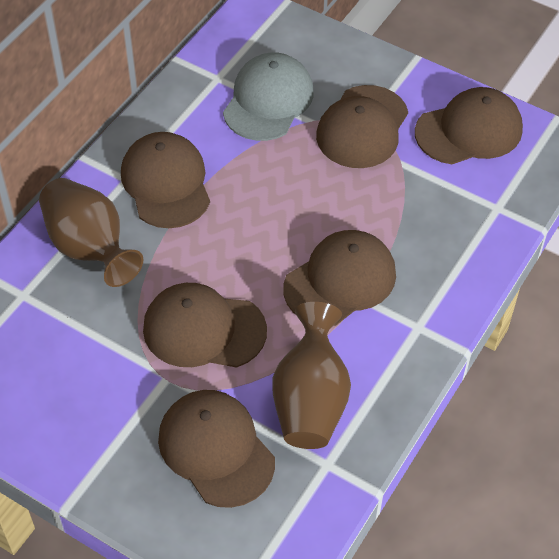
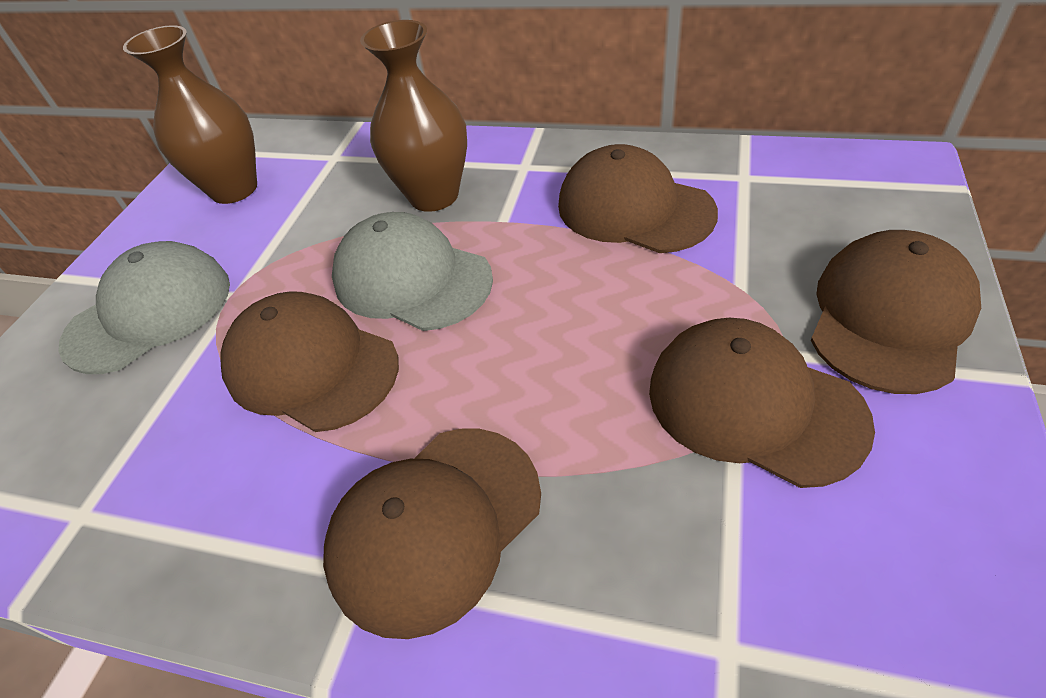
brown cap: 6 -> 5
grey cap: 1 -> 2

